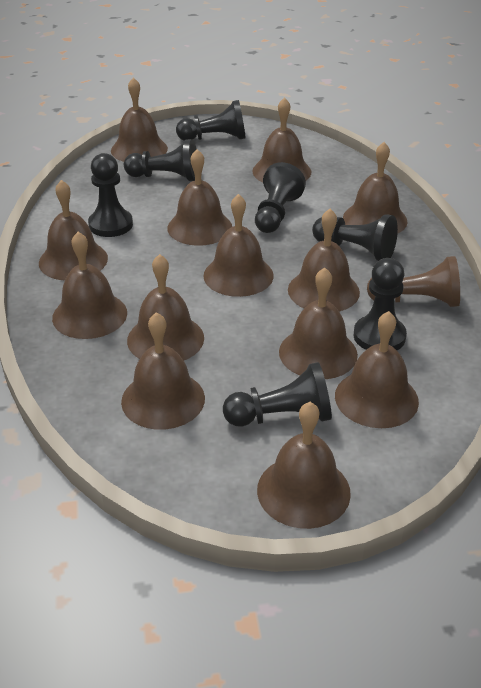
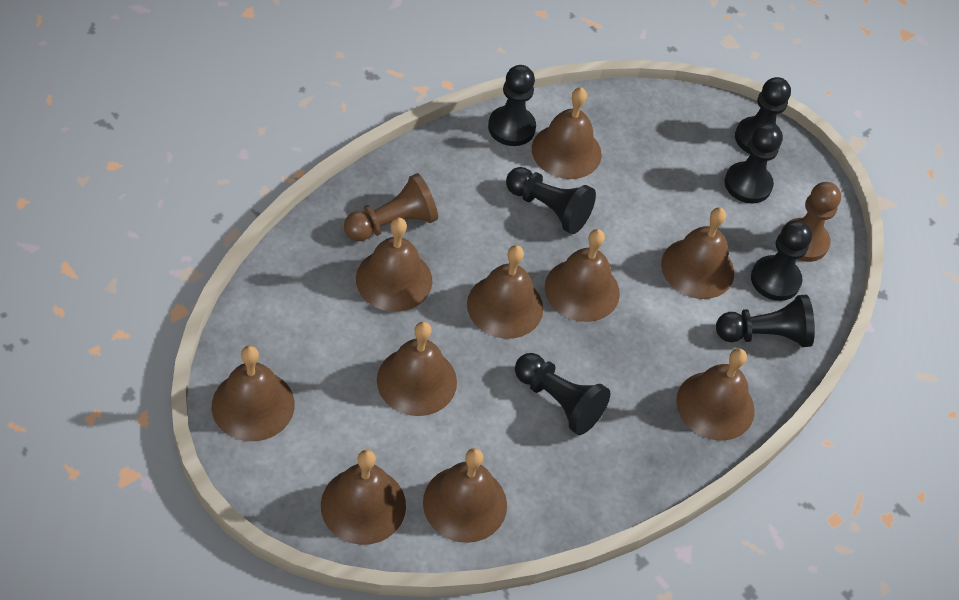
brown bell: 13 -> 10
brown pawn: 1 -> 2

